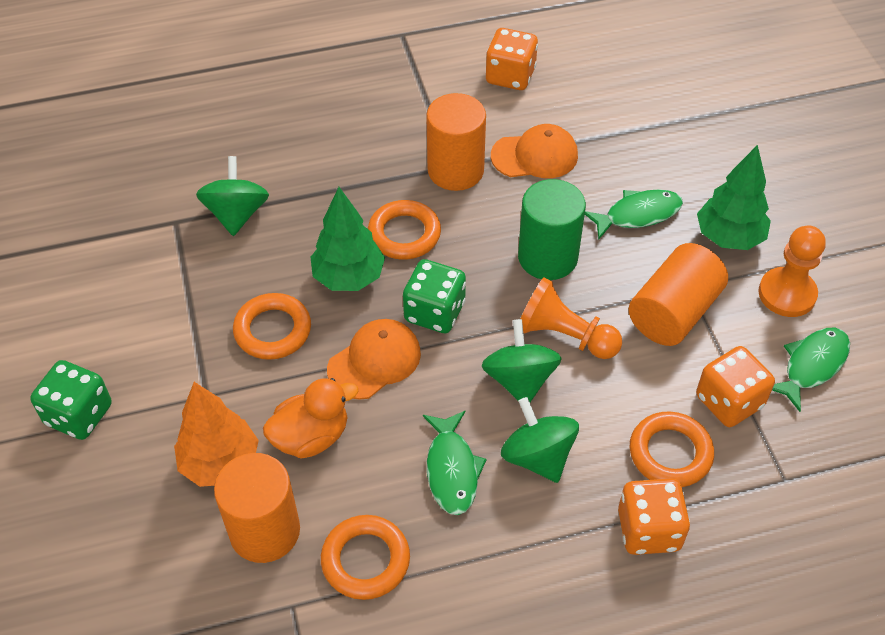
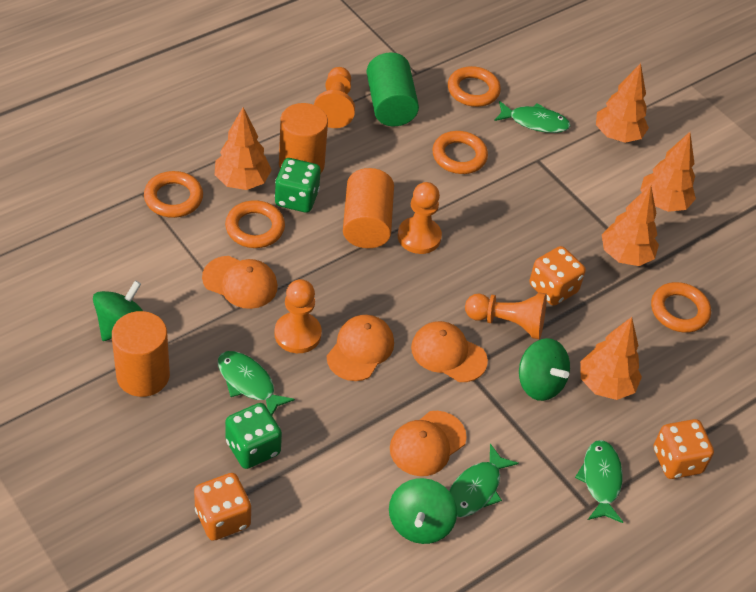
green fish: 3 -> 4
green tree: 2 -> 0
orange cap: 2 -> 4
orange duck: 1 -> 0
orange pawn: 2 -> 4
orange ring: 4 -> 5
orange tree: 1 -> 5

